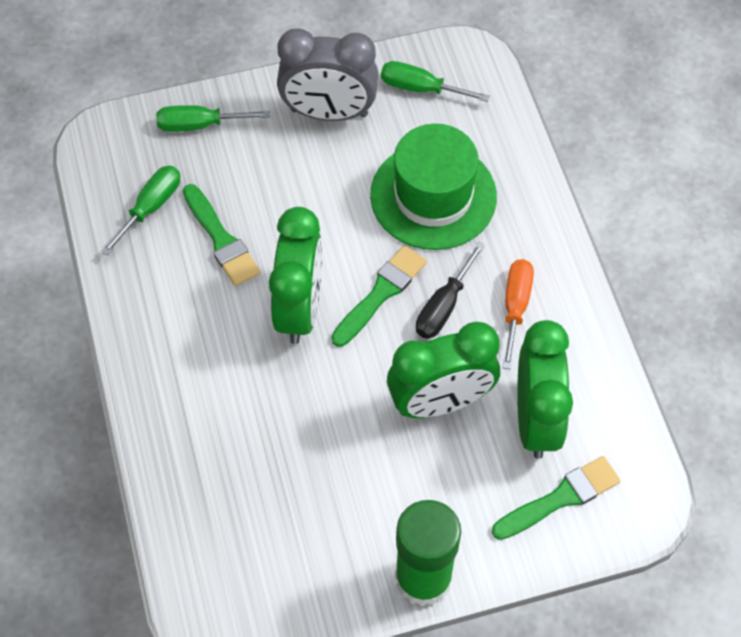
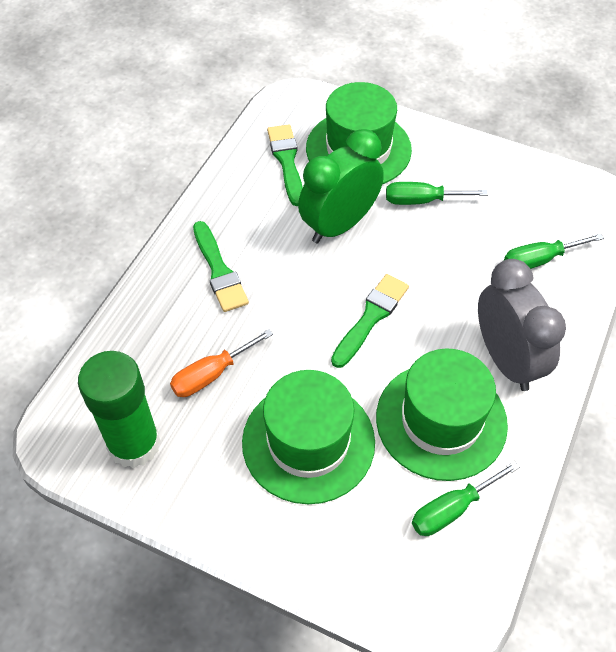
black screwdriver: 1 -> 0
green clock: 3 -> 1
green hat: 1 -> 3

